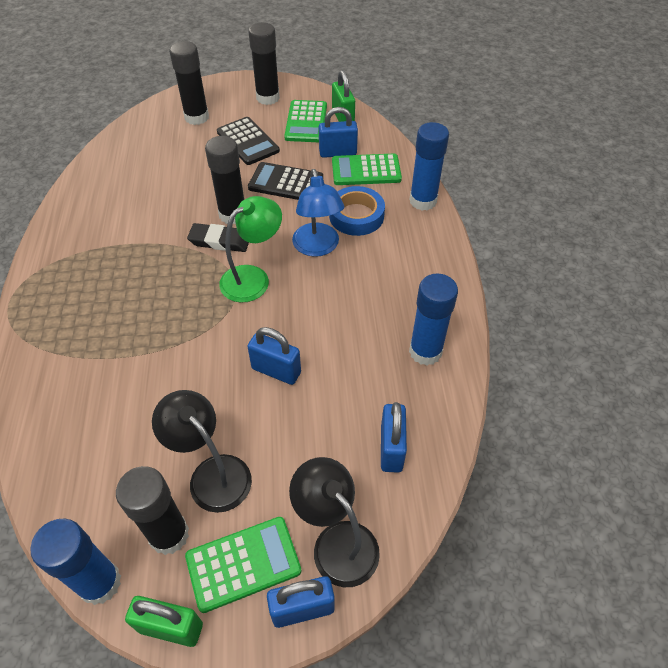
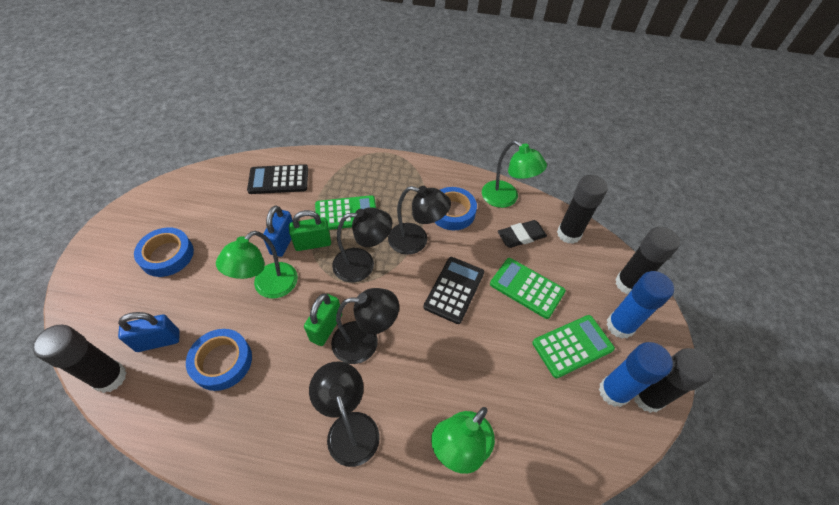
black lamp: 2 -> 4
blue glue stick: 3 -> 2
blue lamp: 1 -> 0
blue padlock: 4 -> 2
blue tape: 1 -> 3
green lamp: 1 -> 3

